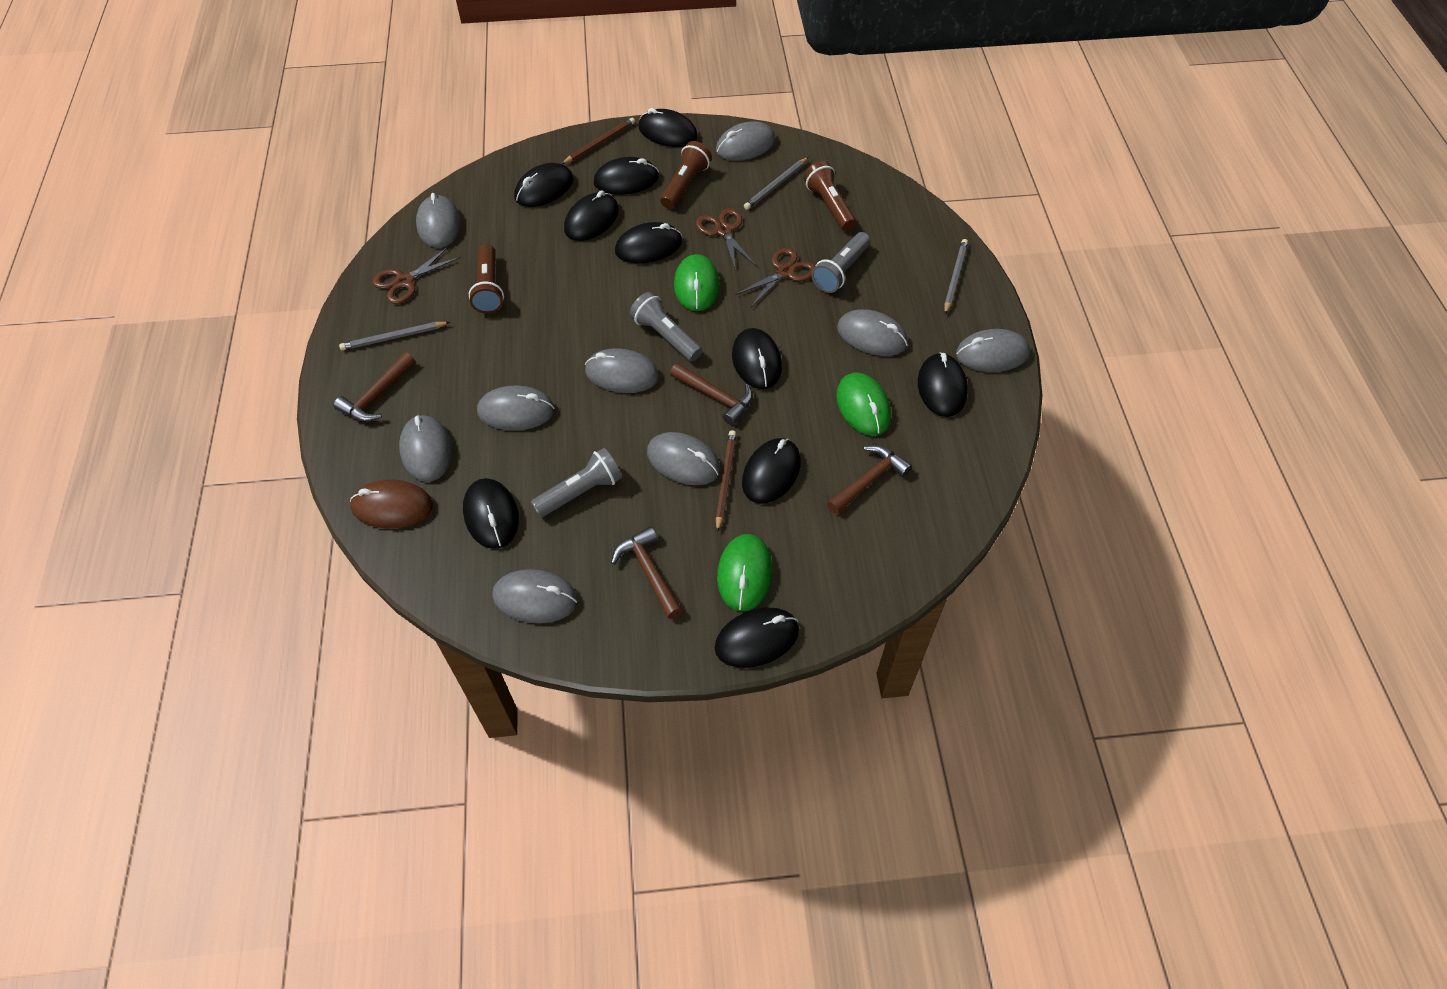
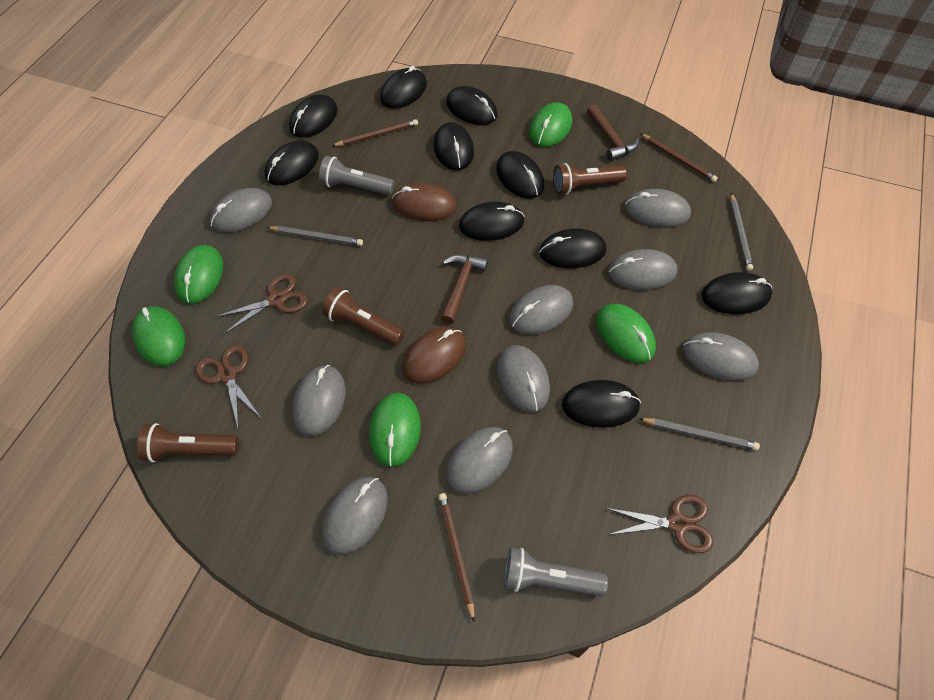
brown hammer: 4 -> 2
brown mouse: 1 -> 2
brown pencil: 2 -> 3
green mouse: 3 -> 5
grey flashlight: 3 -> 2

